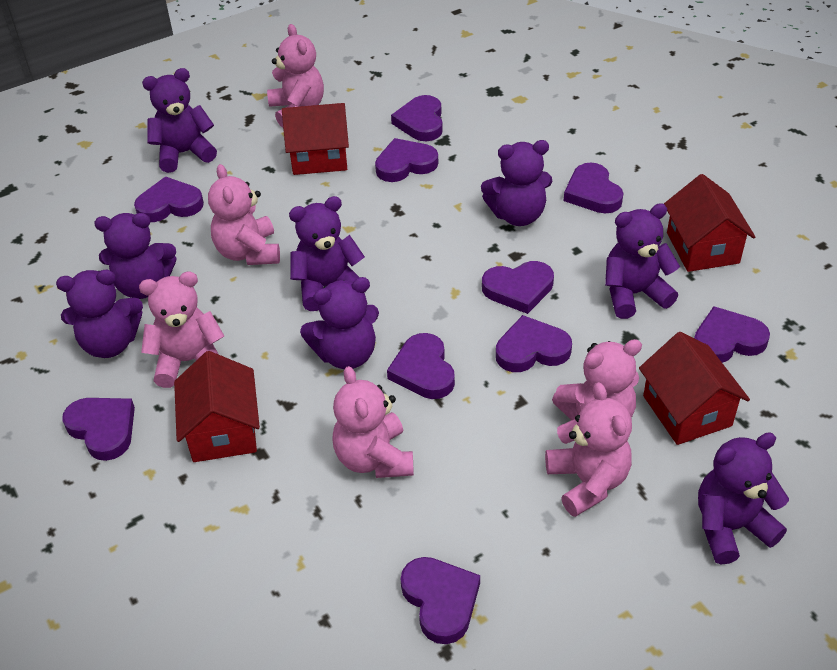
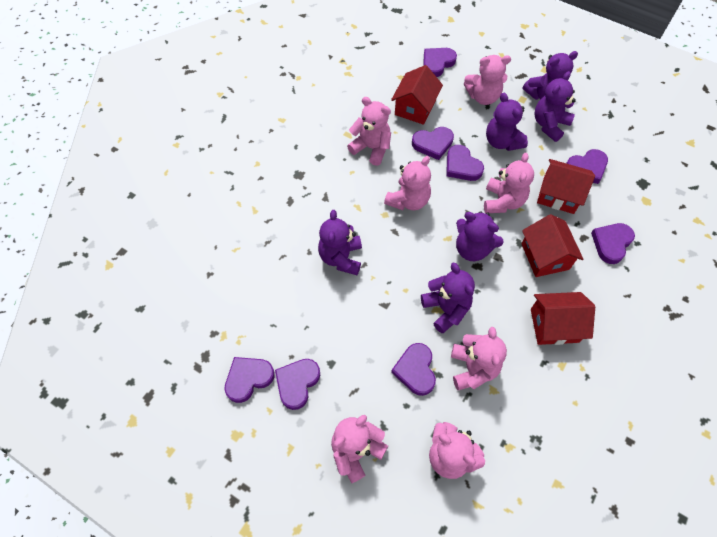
pink teddy bear: 6 -> 7
purple heart: 10 -> 8
purple teddy bear: 8 -> 6

